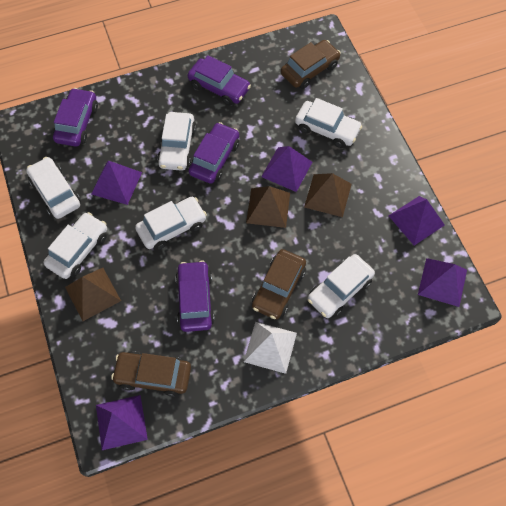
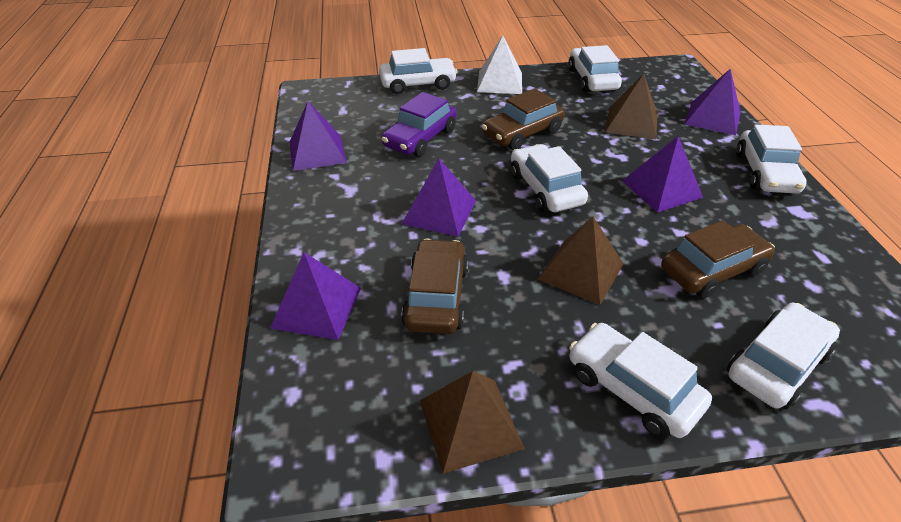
purple car: 4 -> 1

